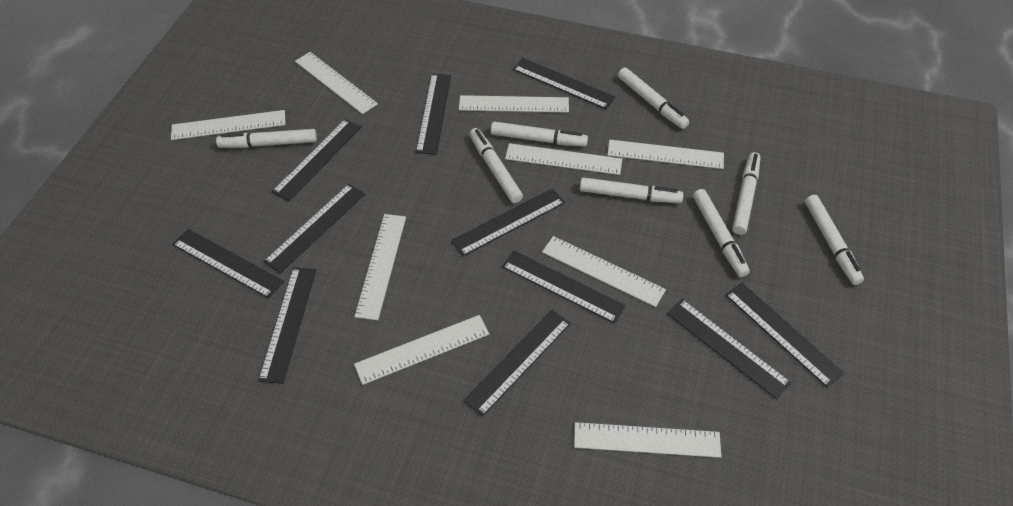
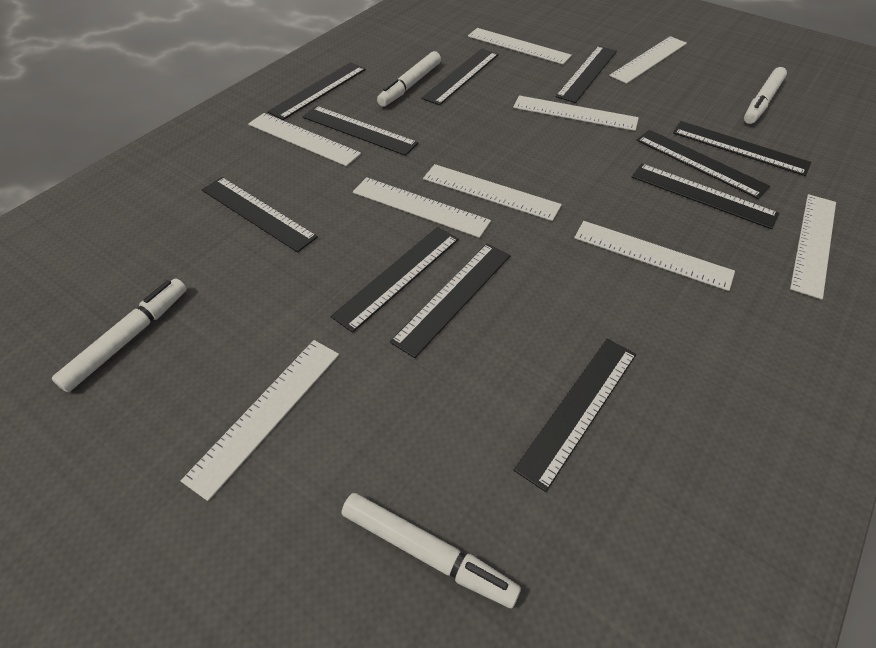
white marker: 8 -> 4

